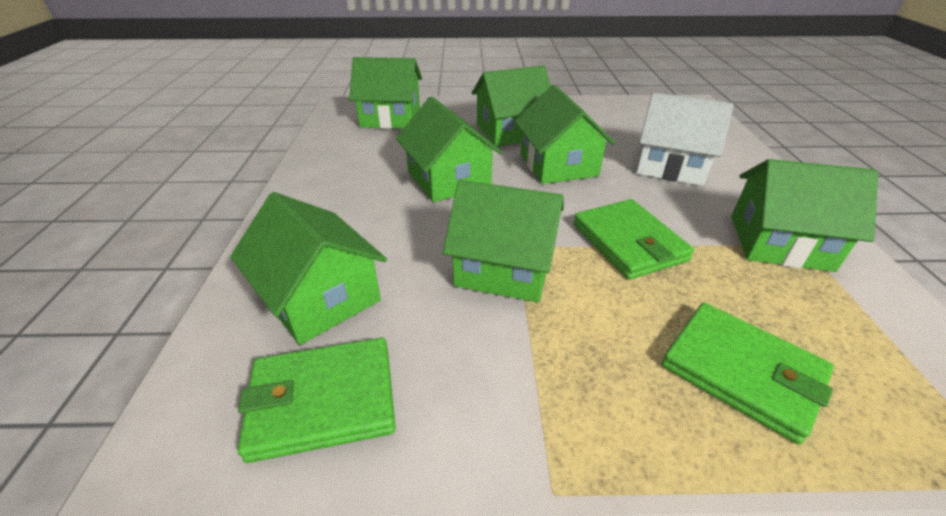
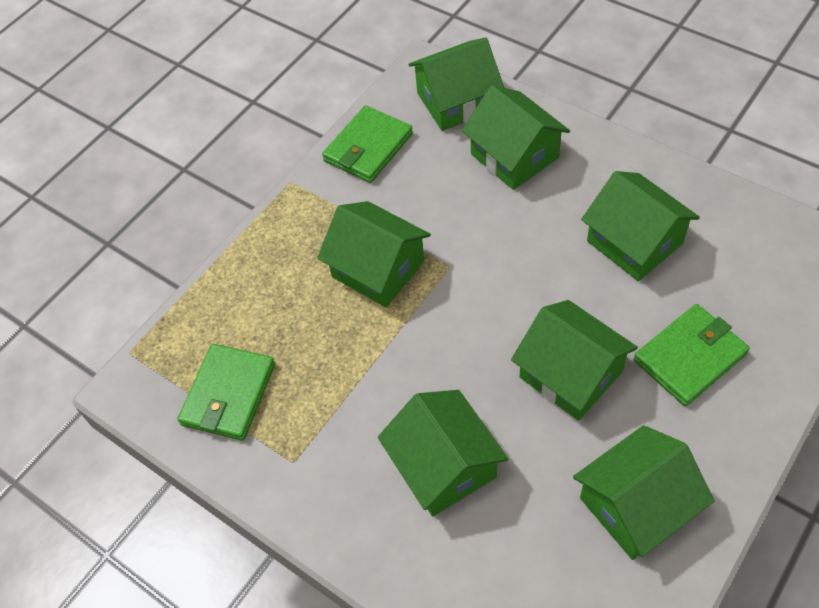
white house: 1 -> 0

